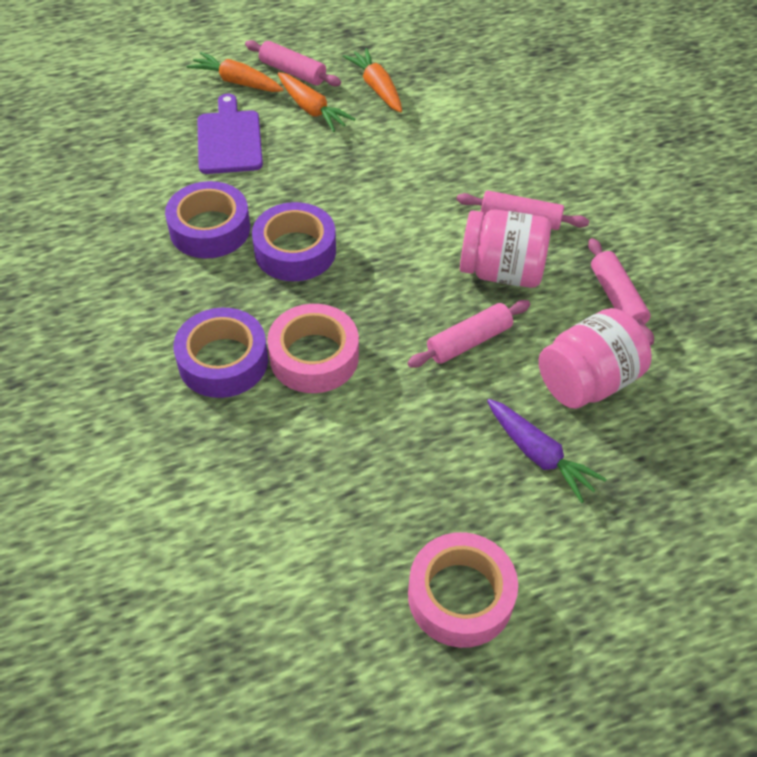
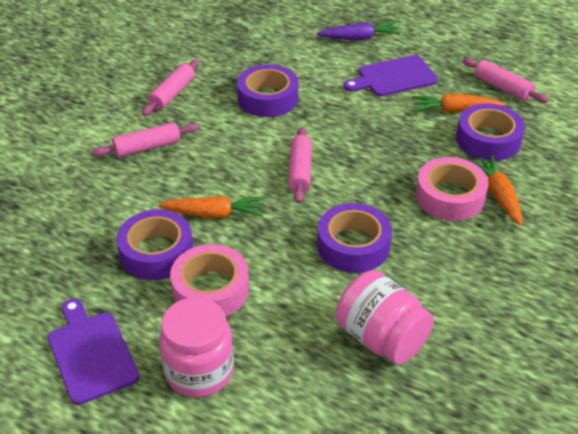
purple cutting board: 1 -> 2
purple tape: 3 -> 4

